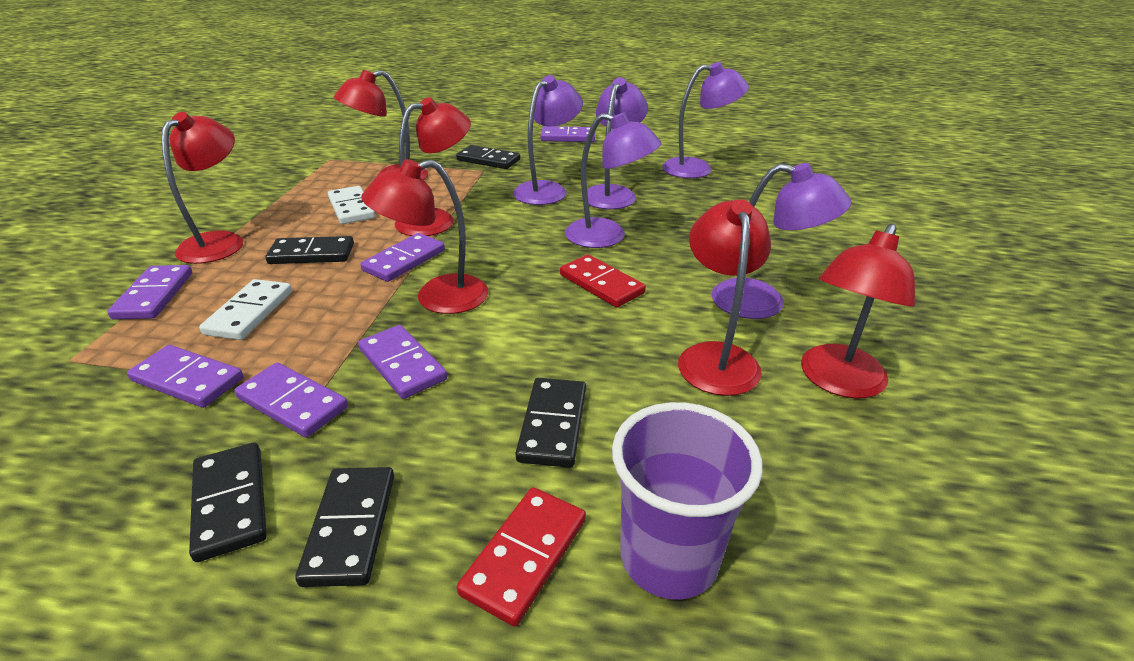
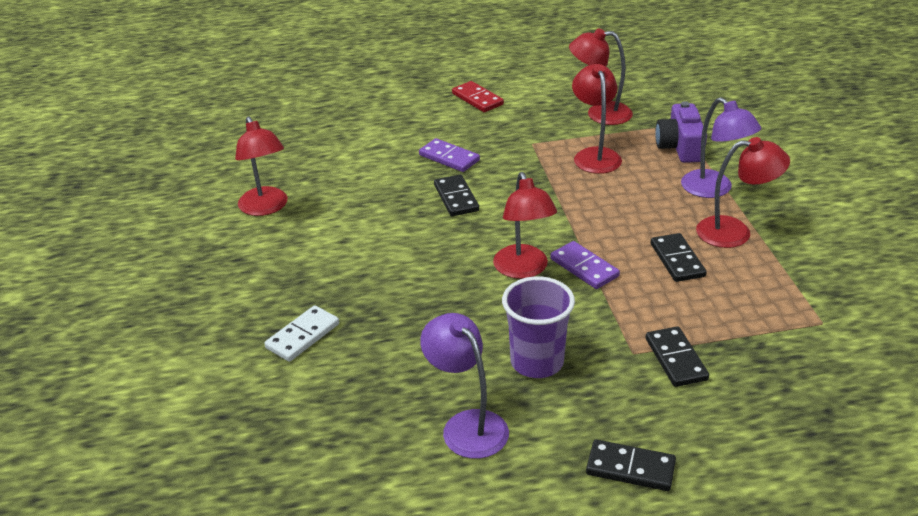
black domino: 5 -> 4
purple camera: 0 -> 1
purple domino: 6 -> 2
purple lamp: 5 -> 2
red domino: 2 -> 1
red lamp: 6 -> 5
white domino: 2 -> 1

